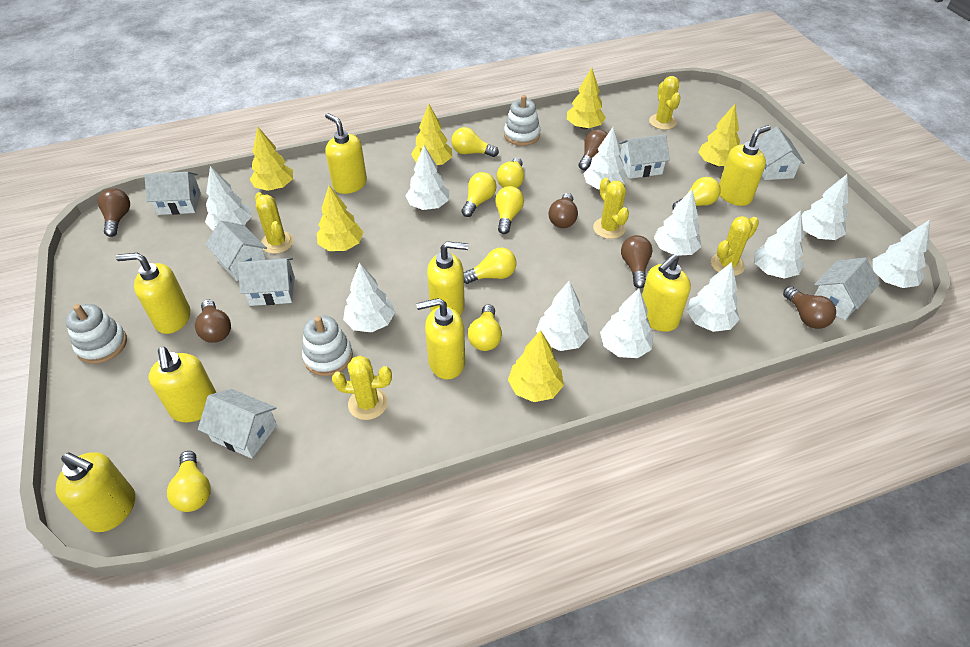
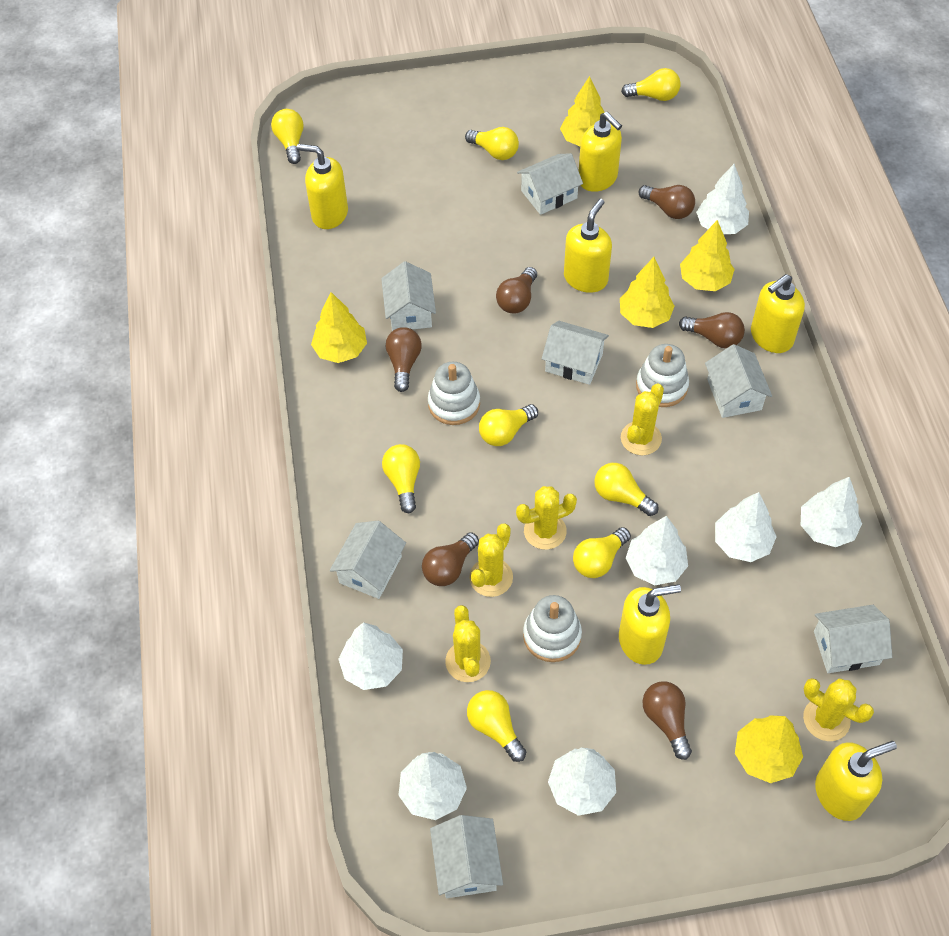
white tree: 11 -> 7
yellow soap dispenser: 8 -> 6
yellow tree: 6 -> 5

